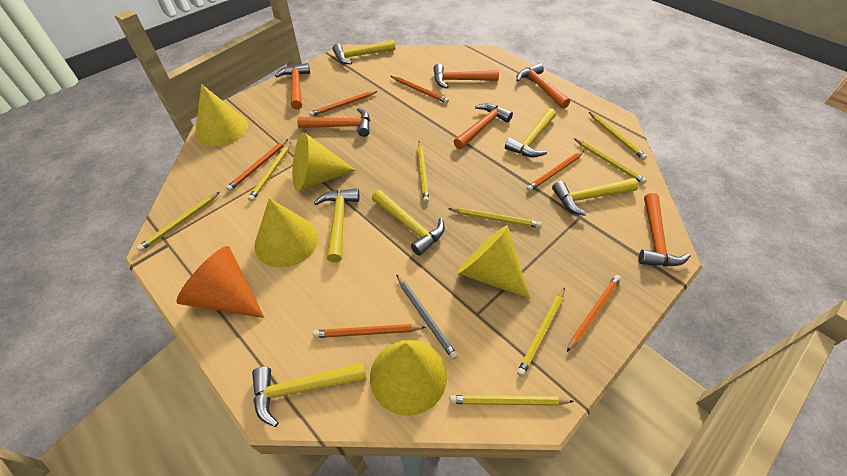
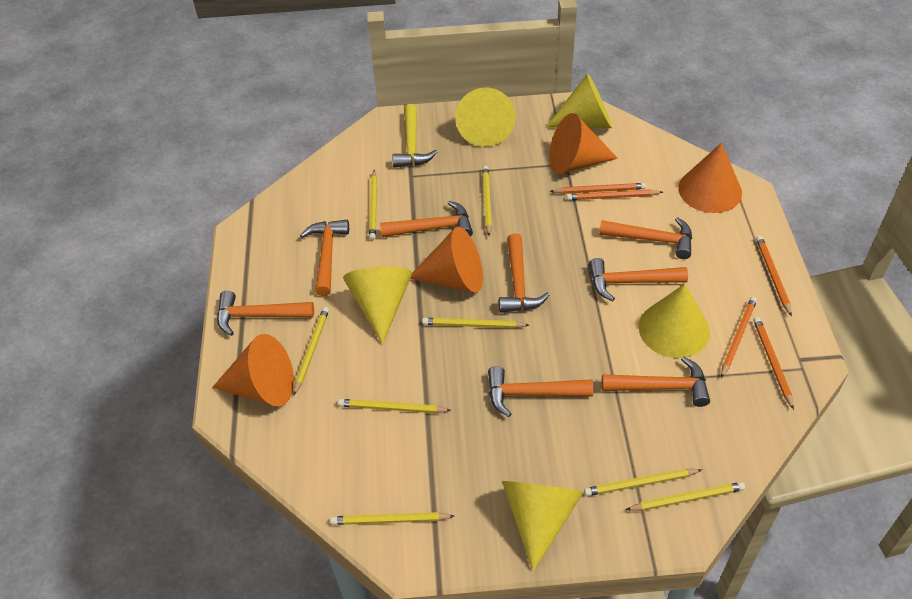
grey pencil: 1 -> 0
orange cone: 1 -> 4
orange hammer: 6 -> 8
orange pencil: 6 -> 5
yellow hammer: 6 -> 1

